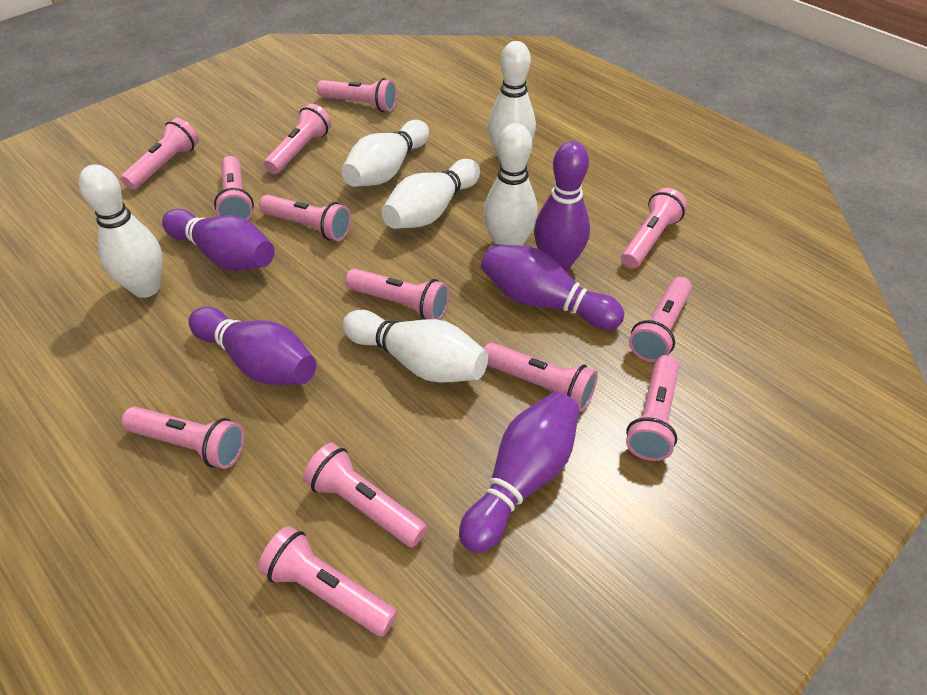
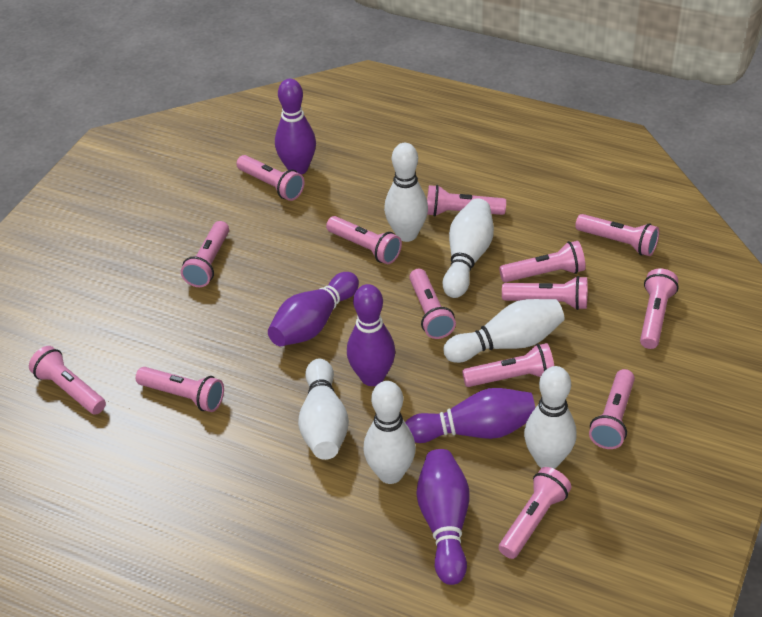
pink flashlight: 13 -> 14

